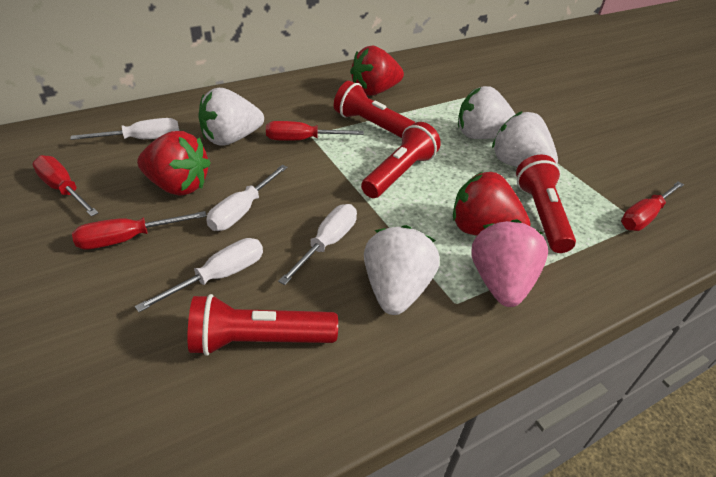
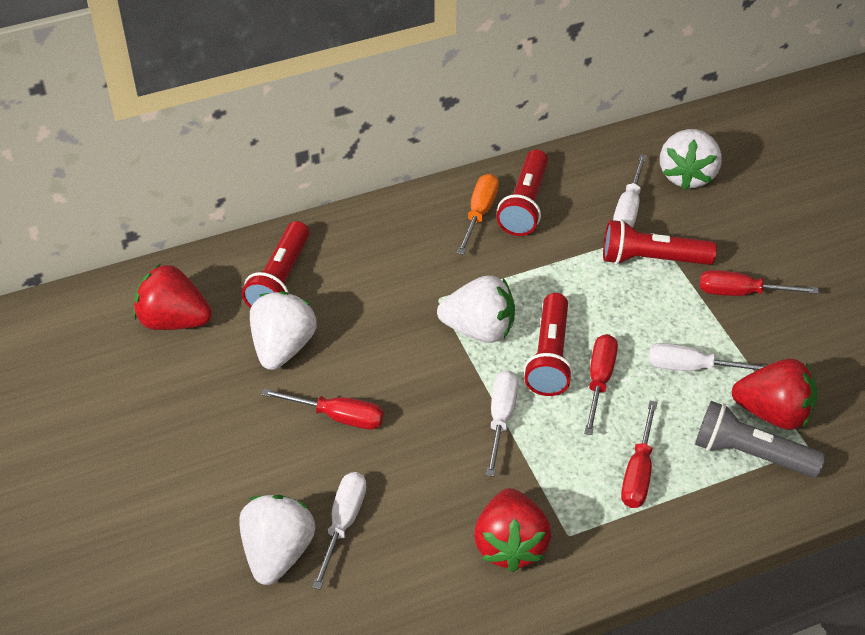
grey flashlight: 0 -> 1
orange screwdriver: 0 -> 1
pink strawberry: 1 -> 0

